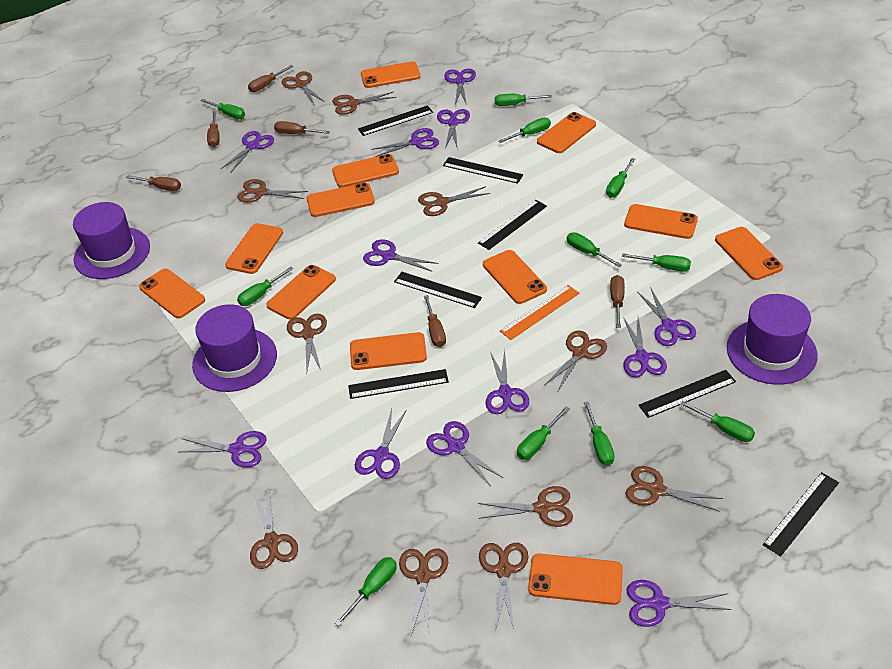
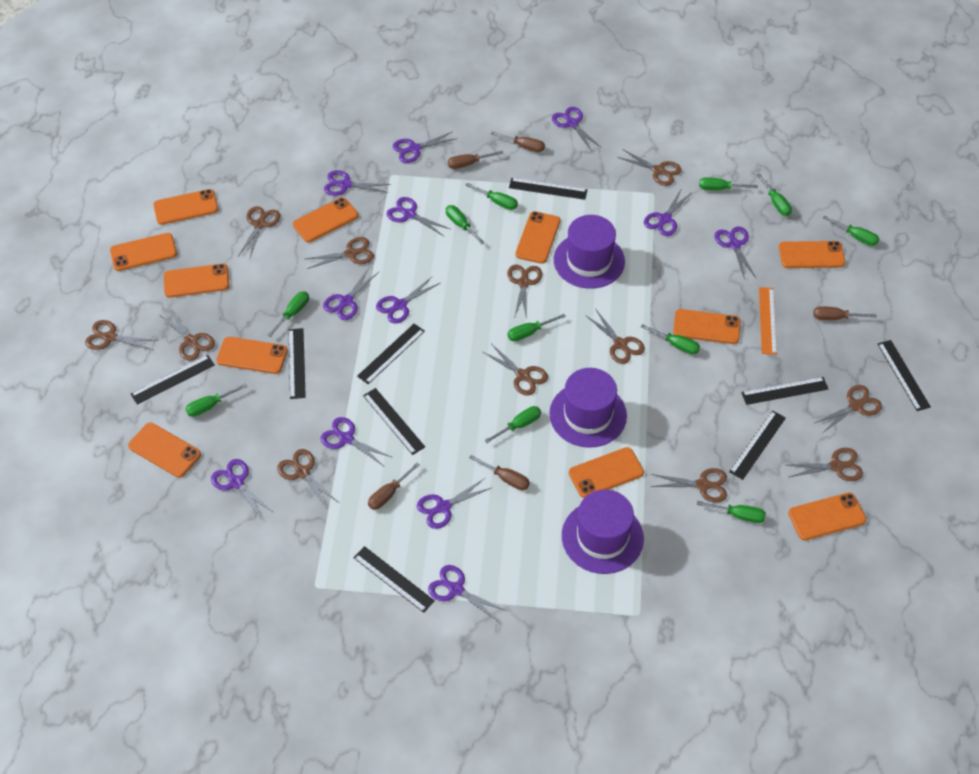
black ruler: 7 -> 9
brown scissors: 11 -> 12
brown screwdriver: 6 -> 5
orange phone: 12 -> 11

